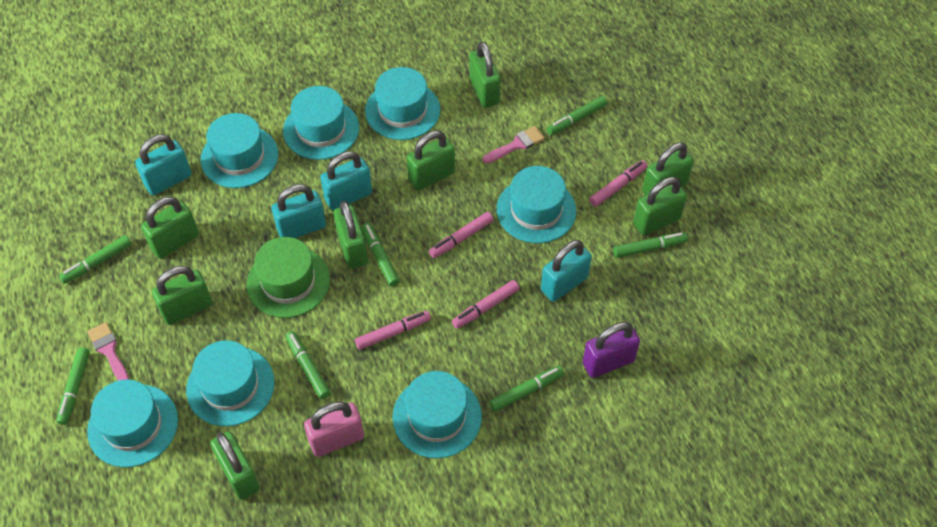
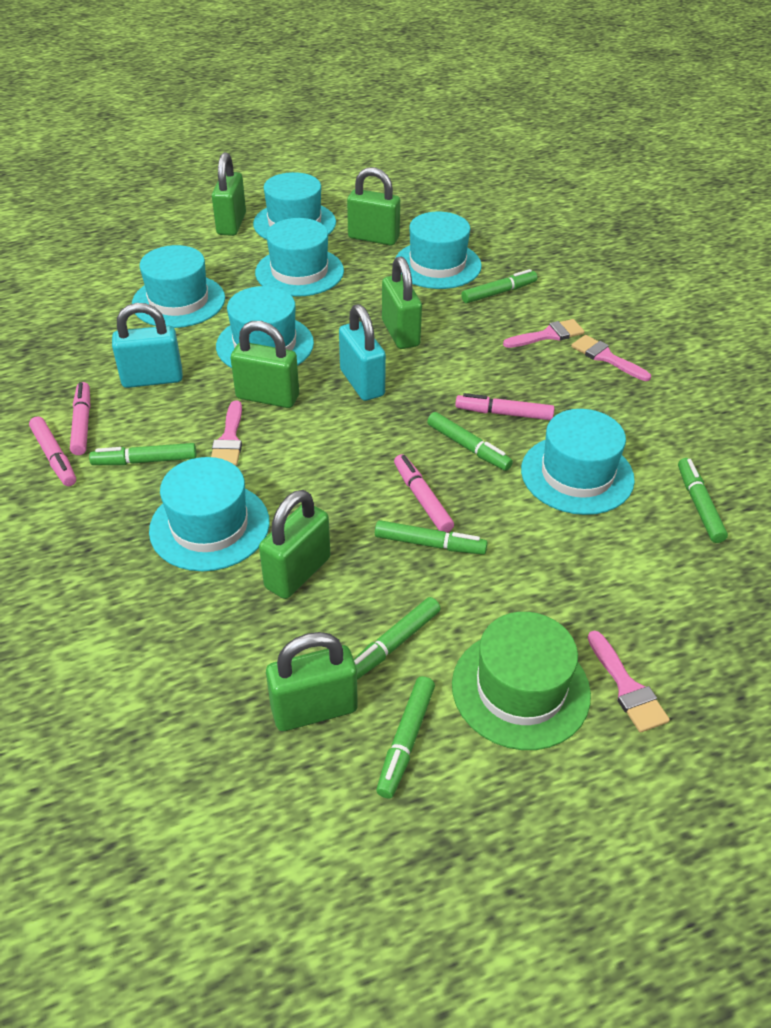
green padlock: 8 -> 6
pink brush: 2 -> 4
pink padlock: 1 -> 0
purple padlock: 1 -> 0
turquoise padlock: 4 -> 2

